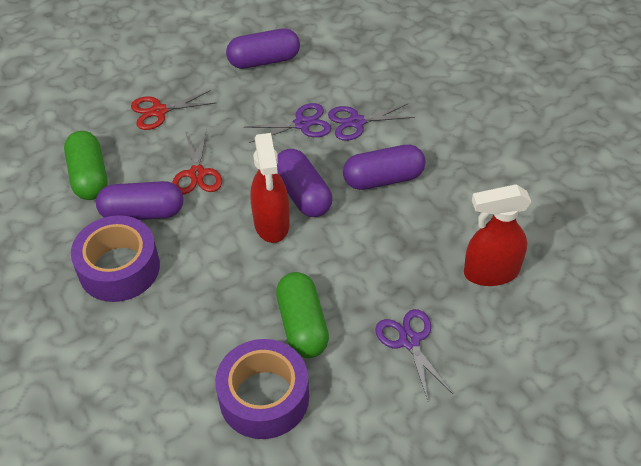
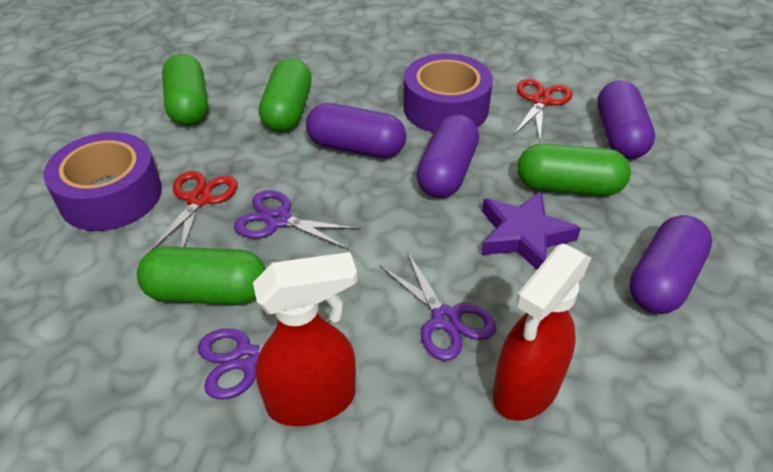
green capsule: 2 -> 4
purple star: 0 -> 1

